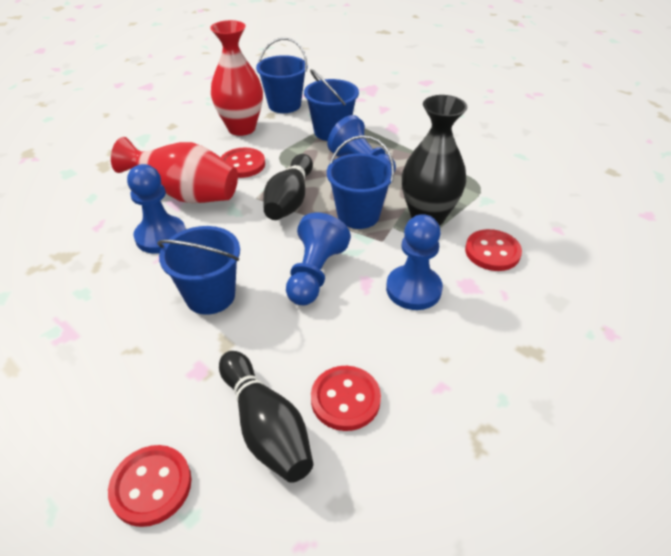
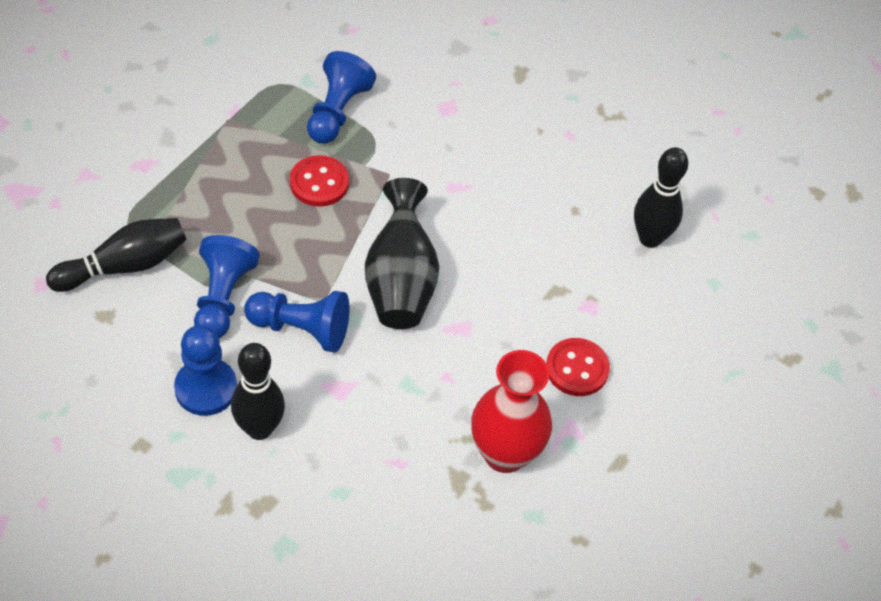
black bowling pin: 2 -> 3
blue bucket: 4 -> 0
red button: 4 -> 2
red vase: 2 -> 1

